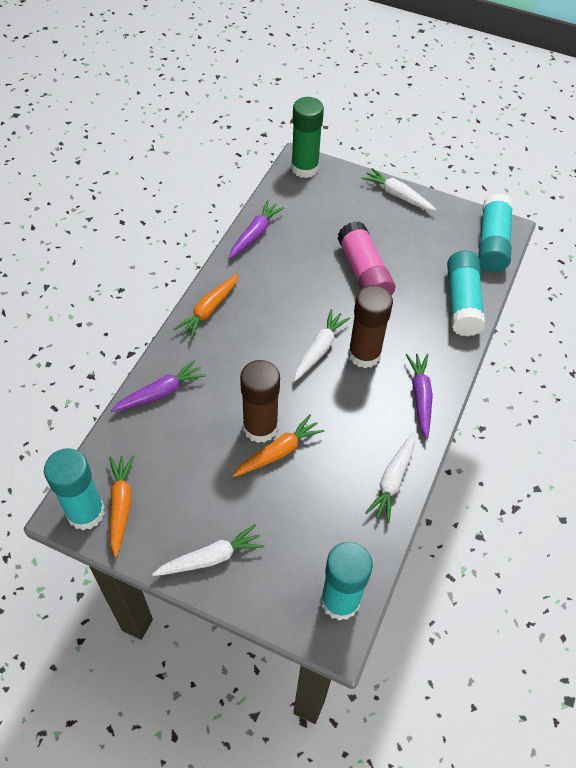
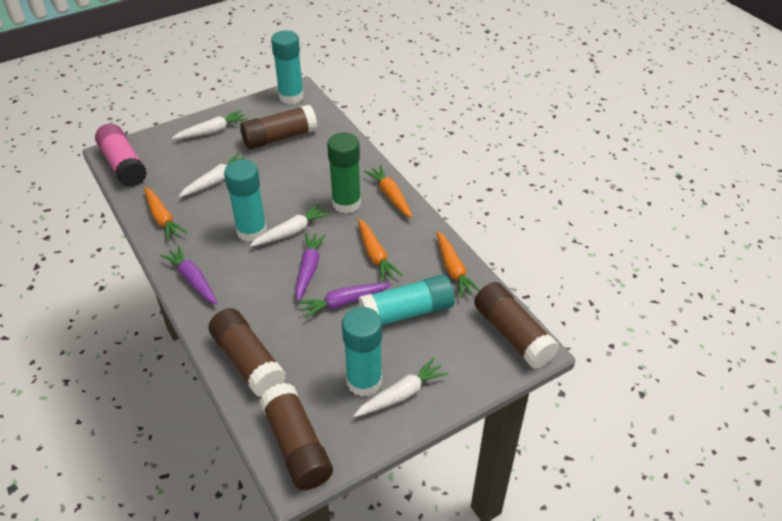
brown glue stick: 2 -> 4
orange carrot: 3 -> 4

